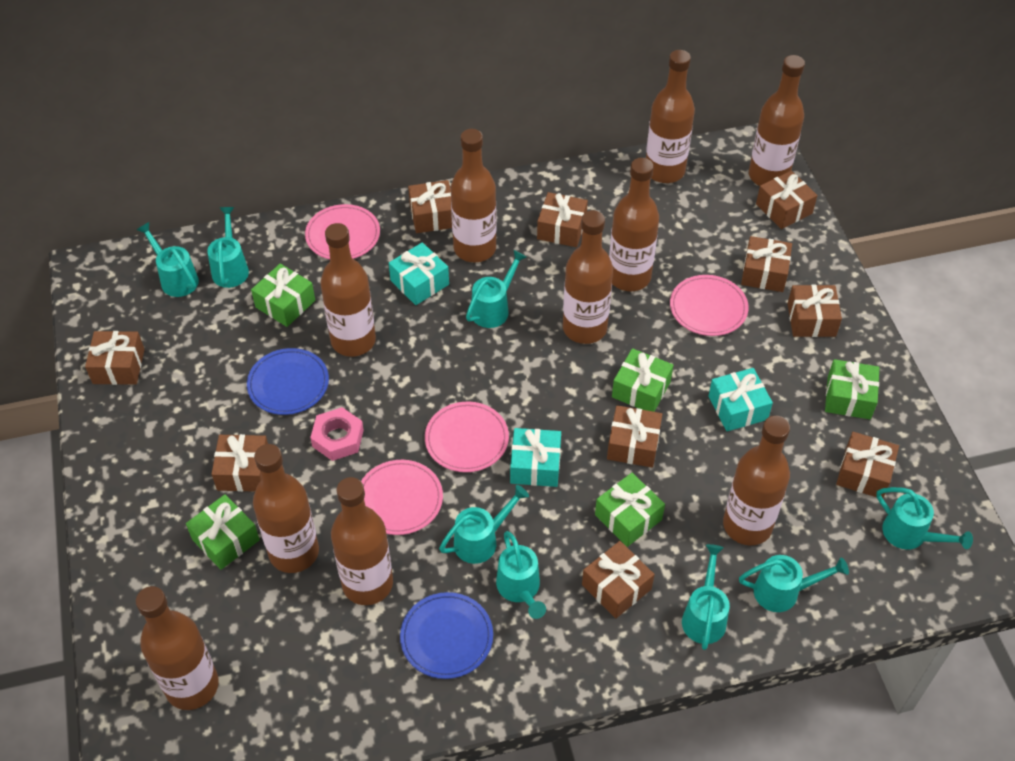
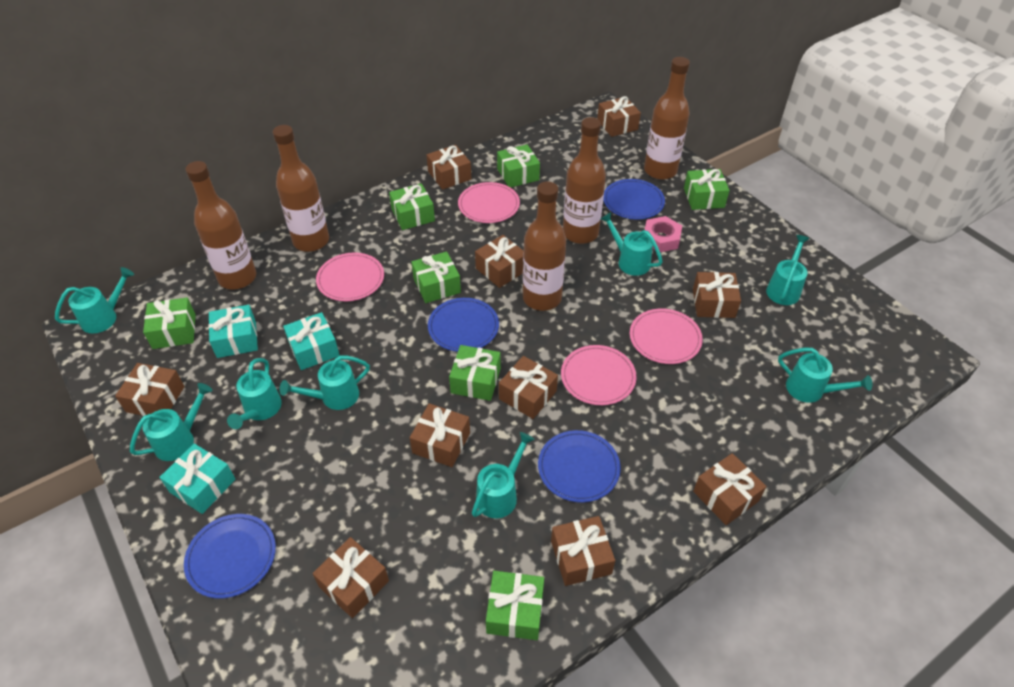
blue plate: 2 -> 4
brown bottle: 10 -> 5
green gift: 5 -> 7

